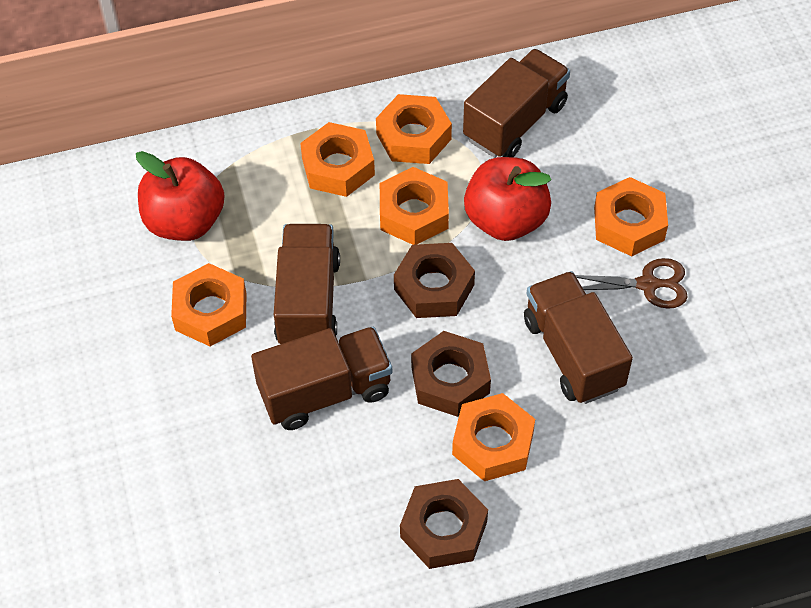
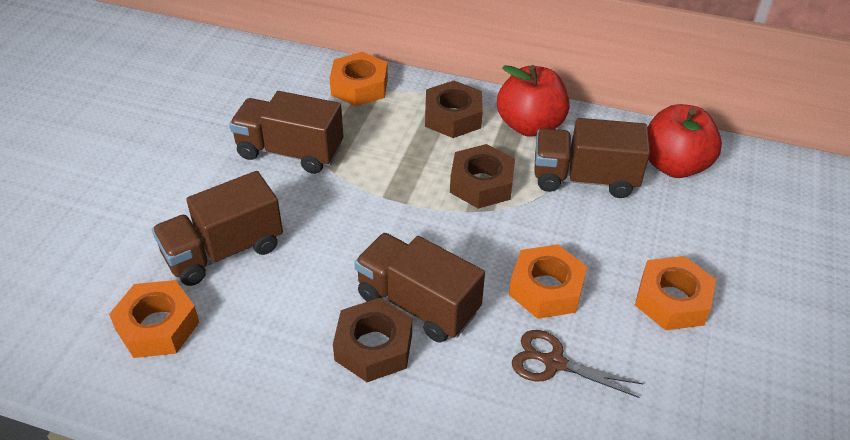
orange nut: 6 -> 4

